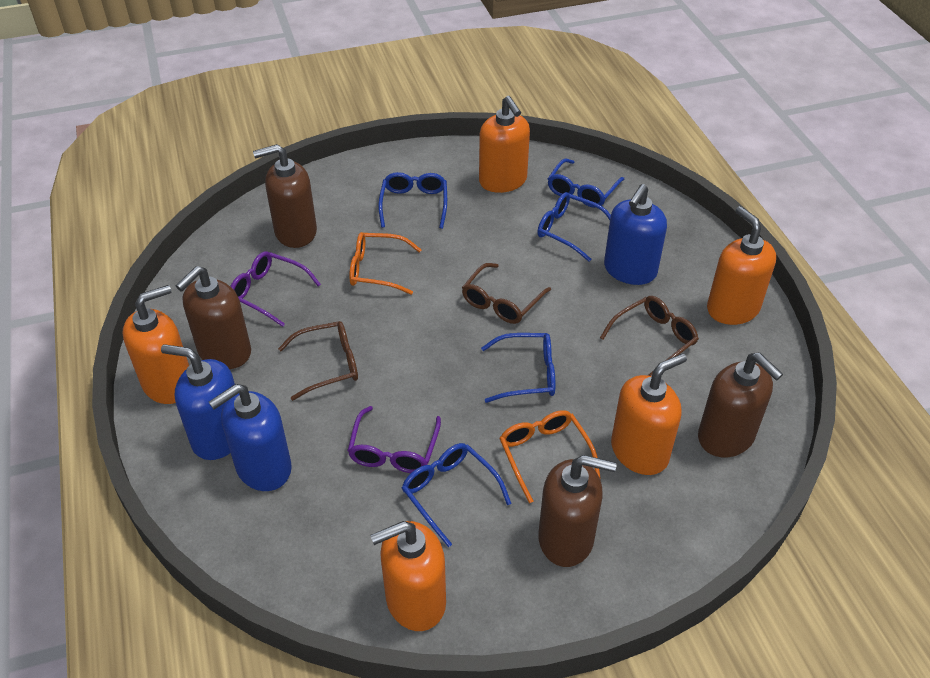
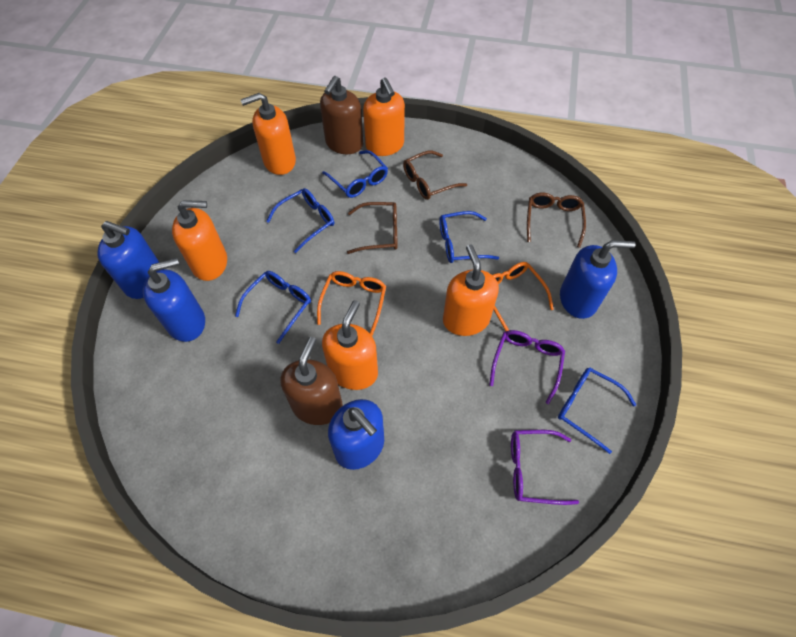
blue soap dispenser: 3 -> 4
brown soap dispenser: 4 -> 2

